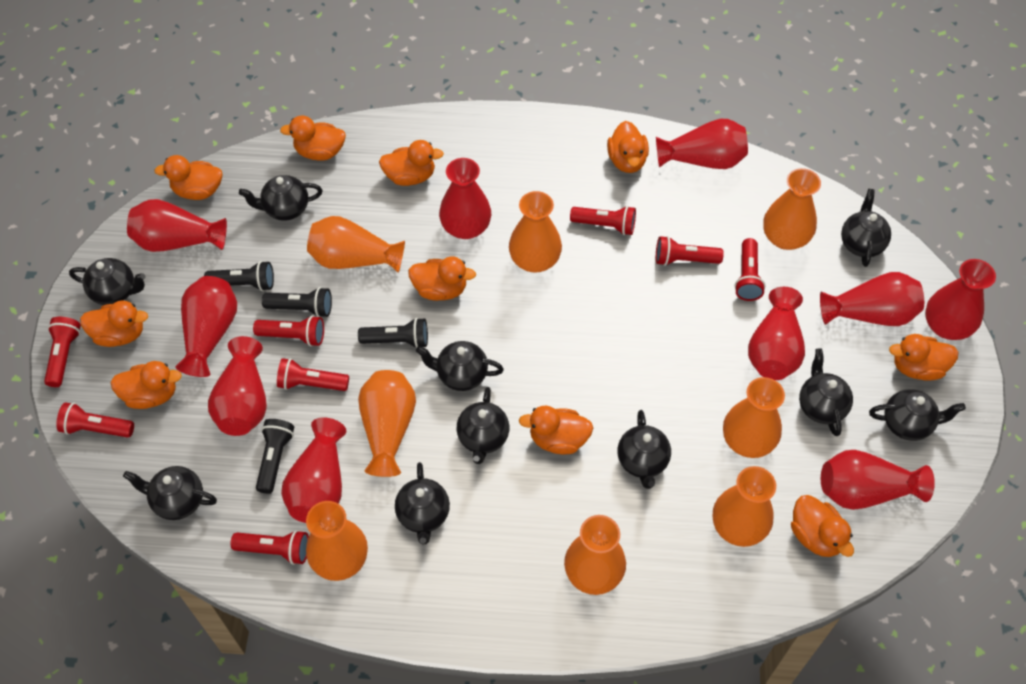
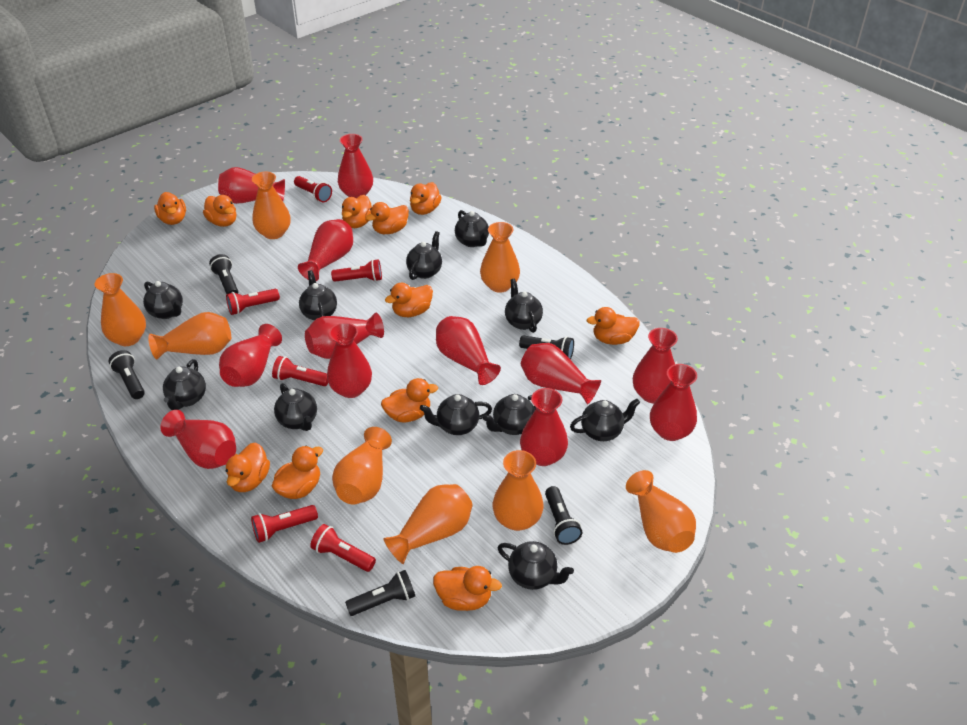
black flashlight: 4 -> 5
black teapot: 10 -> 11
orange duck: 10 -> 11
red flashlight: 8 -> 6
red vase: 10 -> 12

